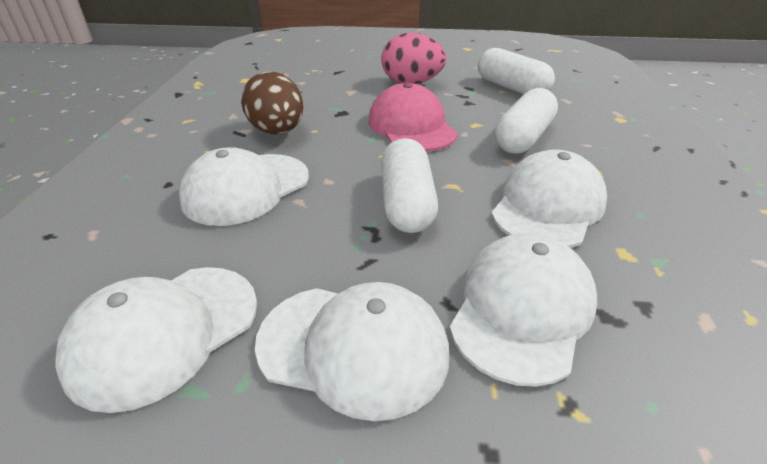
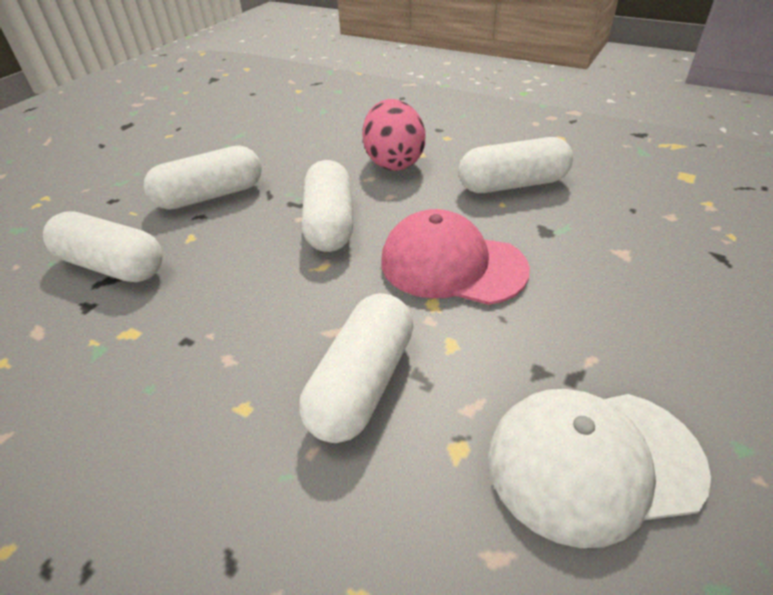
brown egg: 1 -> 0
white cap: 5 -> 1
white capsule: 3 -> 5

